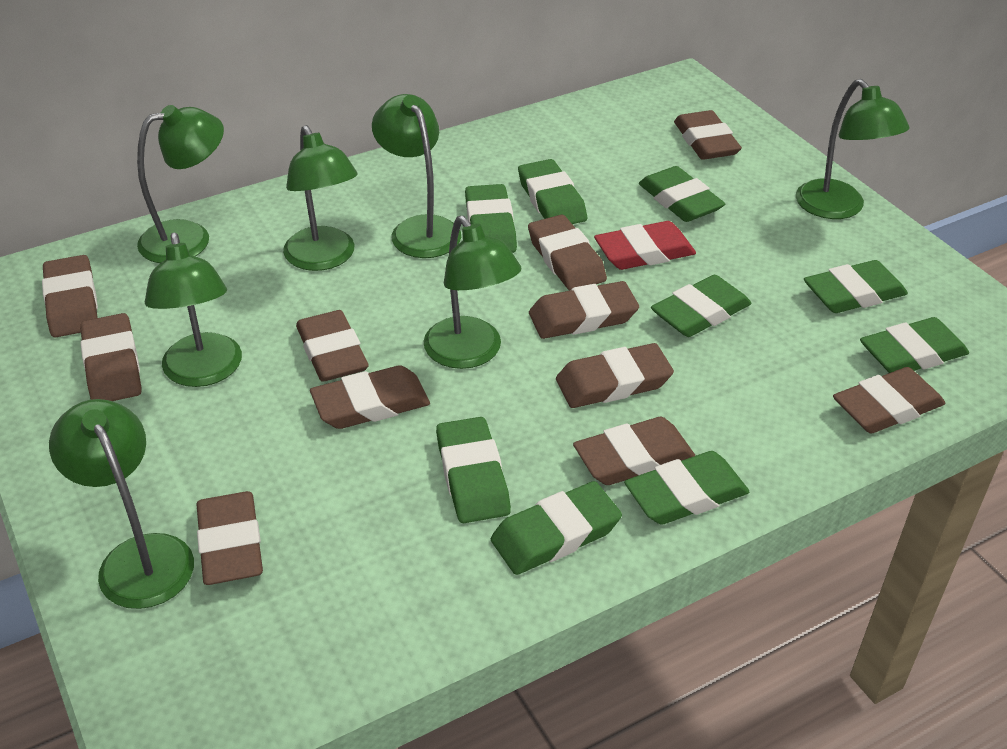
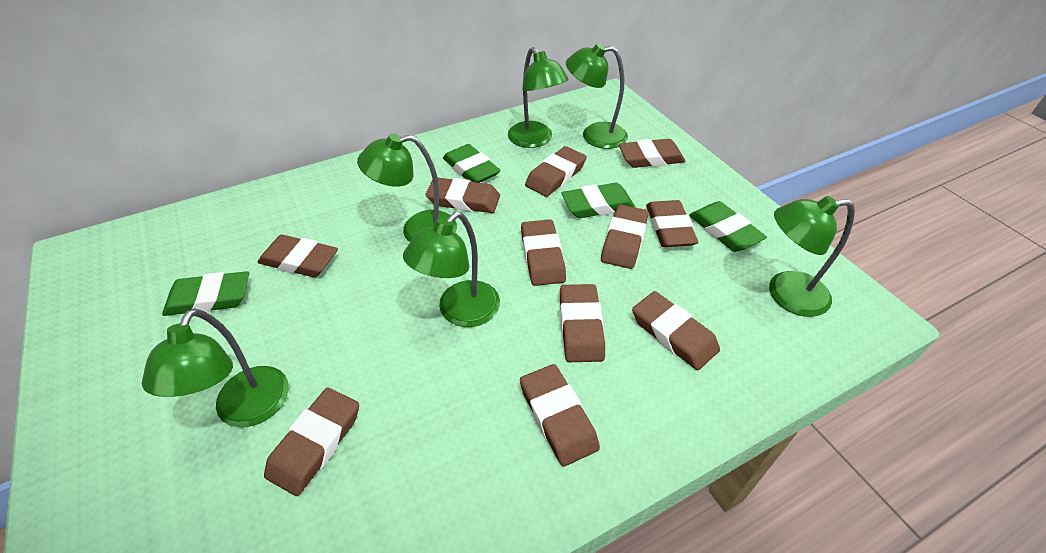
green eraser: 9 -> 4
green lamp: 7 -> 6
red eraser: 1 -> 0

